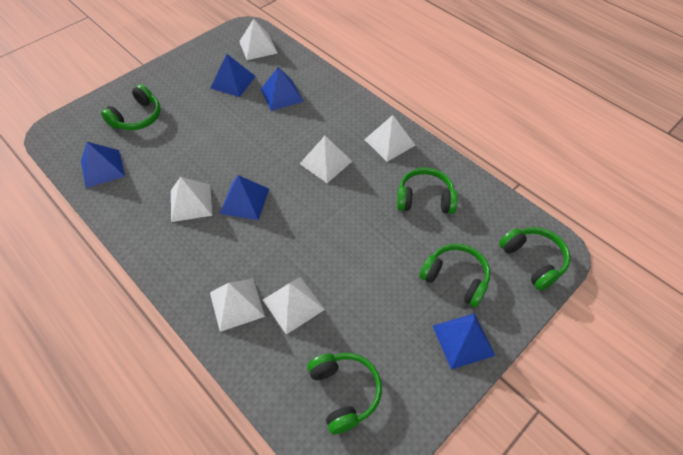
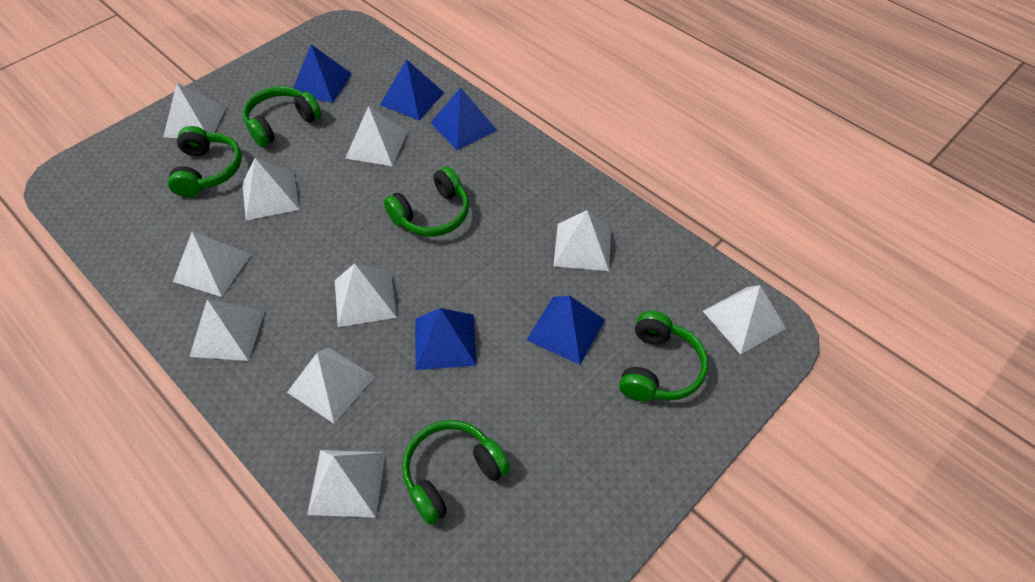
white pyramid: 6 -> 10

